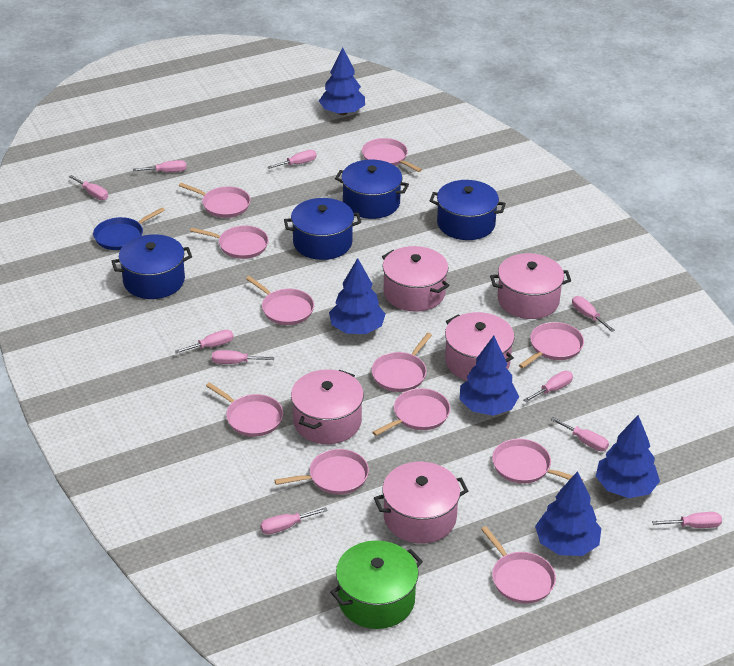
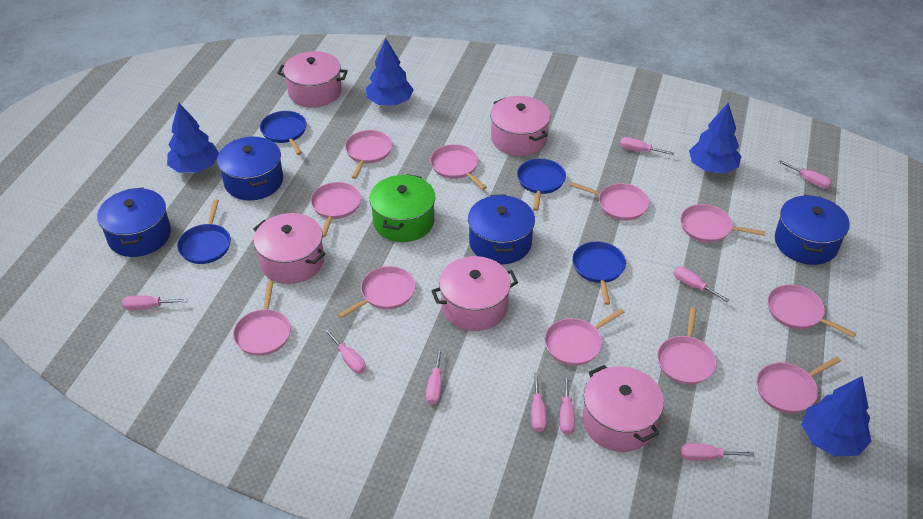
blue pan: 1 -> 4
blue tree: 5 -> 4
pink screwdriver: 10 -> 9

